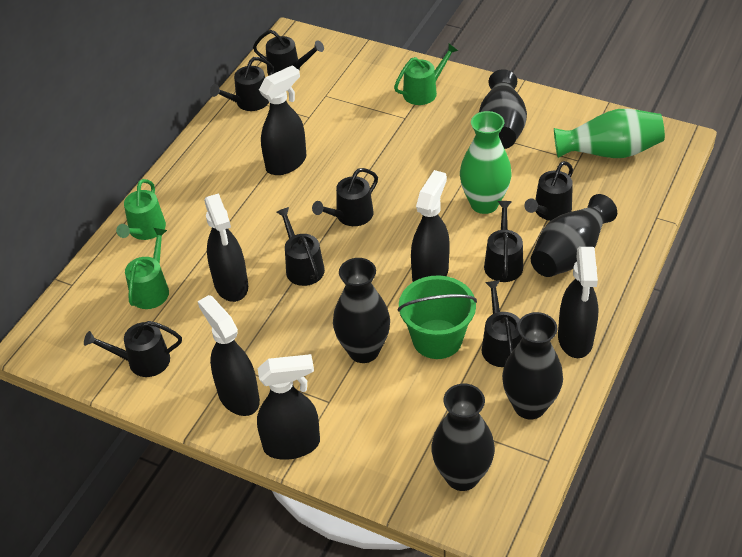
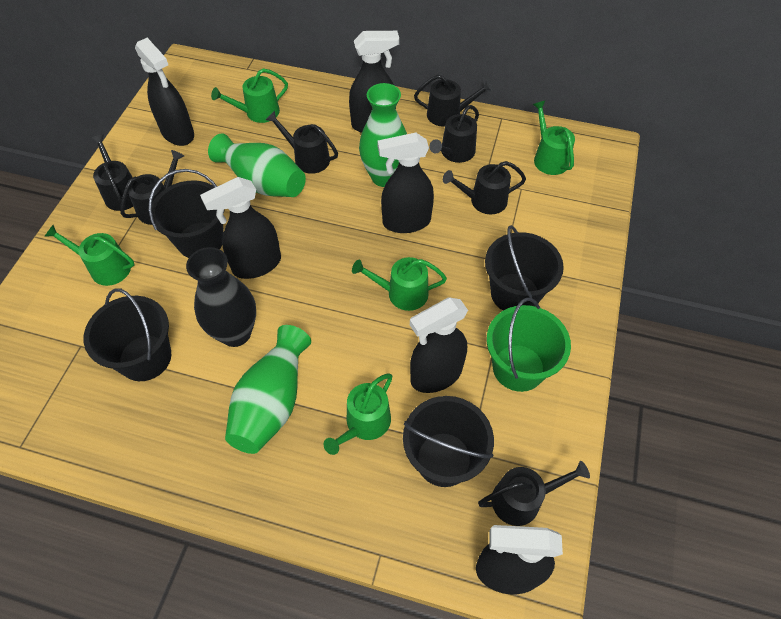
black bucket: 0 -> 4
black vase: 5 -> 1
black watering can: 8 -> 7
green vase: 2 -> 3
green watering can: 3 -> 5

